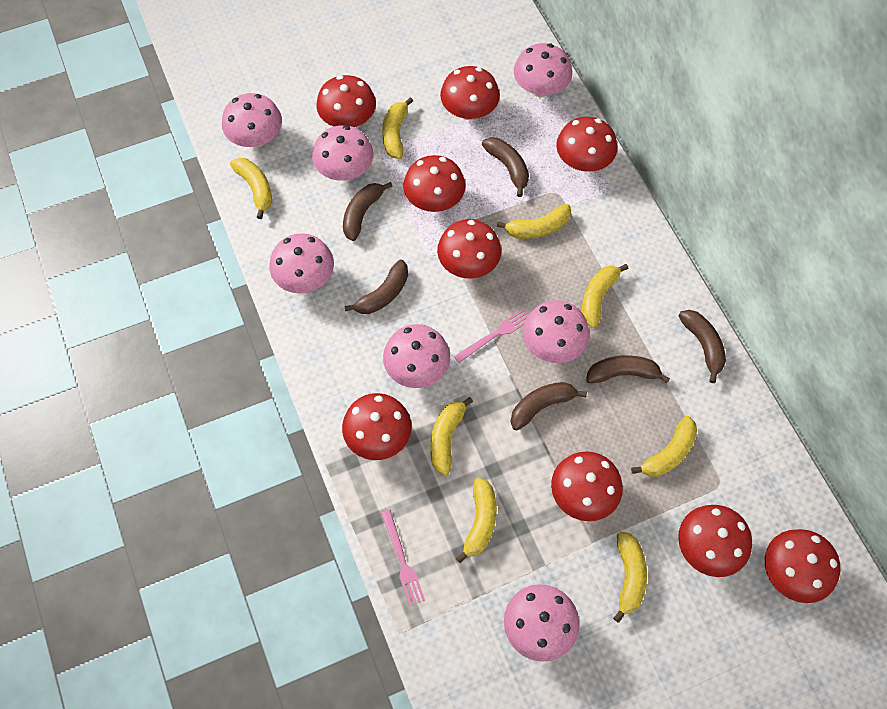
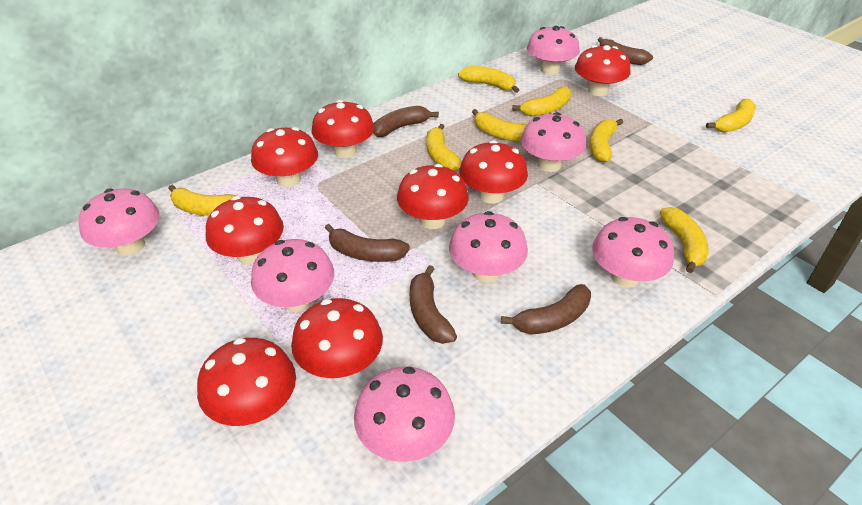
brown banana: 6 -> 5
pink fork: 2 -> 0
red mushroom: 9 -> 8

